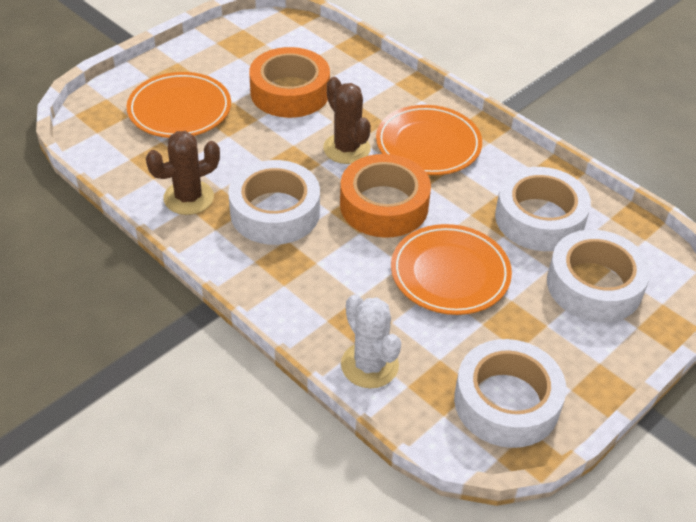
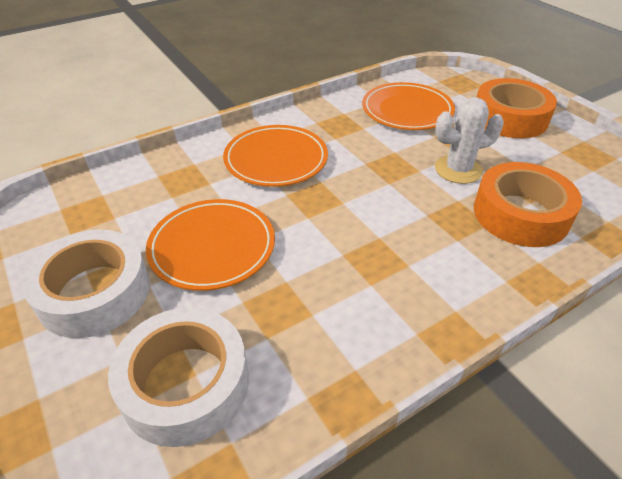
brown cactus: 2 -> 0
white tape: 4 -> 2

